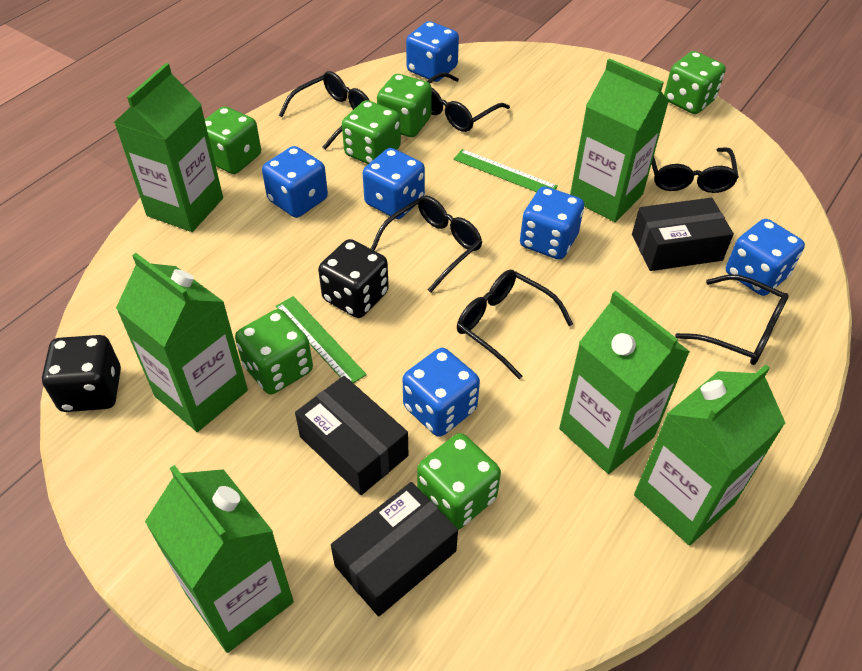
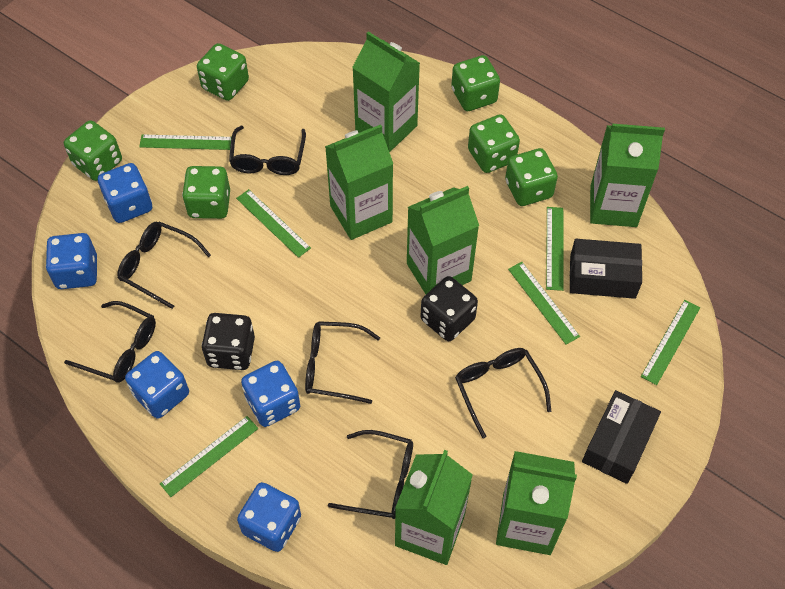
black box: 3 -> 2
blue dice: 6 -> 5
green ruler: 2 -> 6

